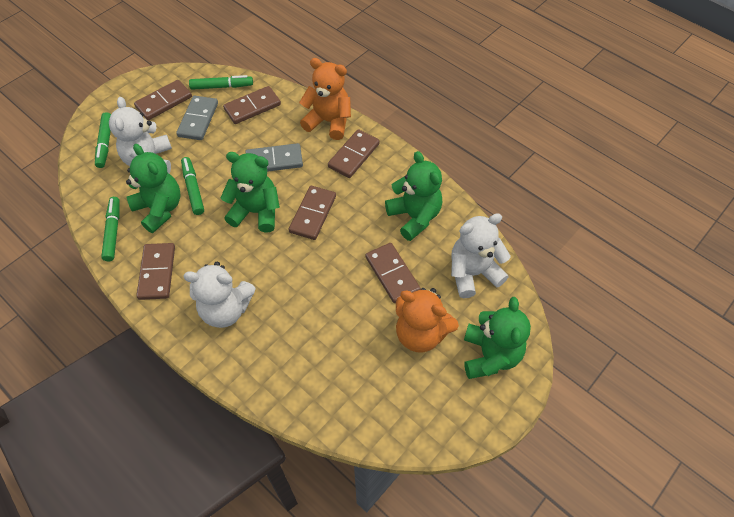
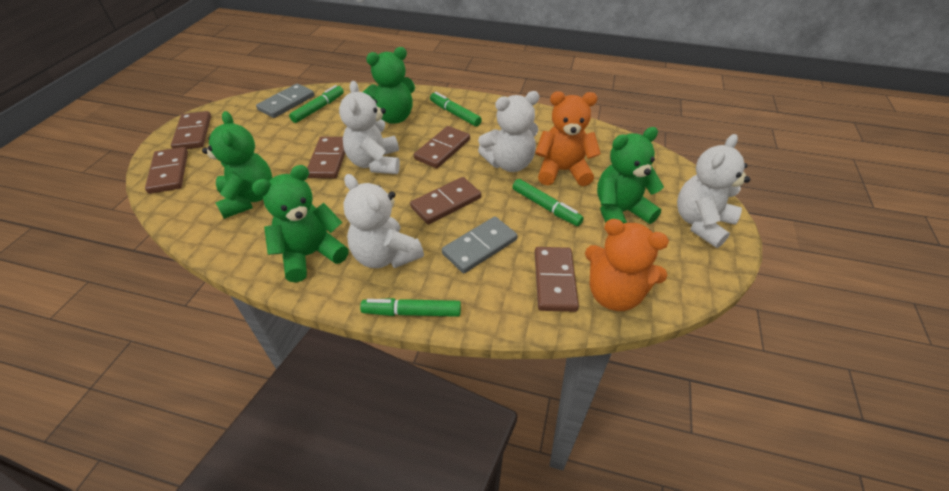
white teddy bear: 3 -> 4

